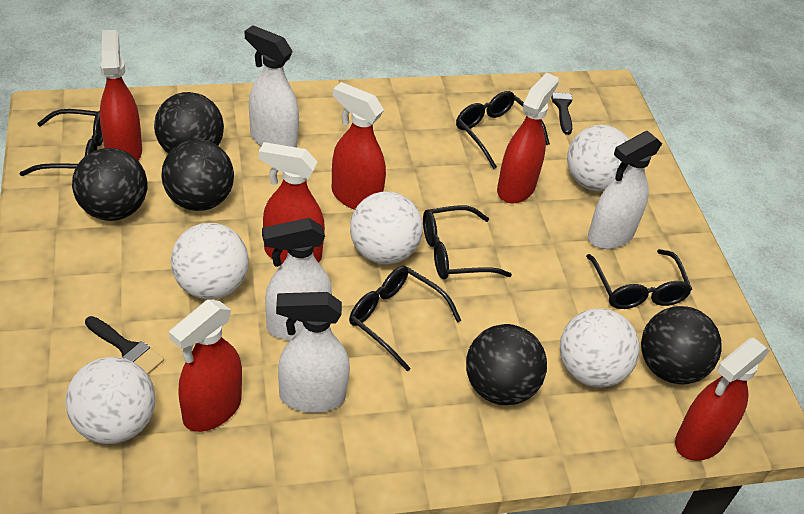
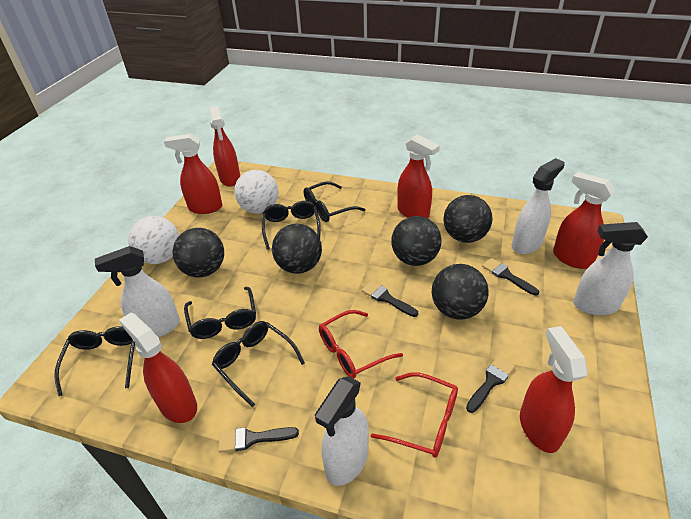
black brush: 2 -> 4
red glasses: 0 -> 2
white ball: 5 -> 2

